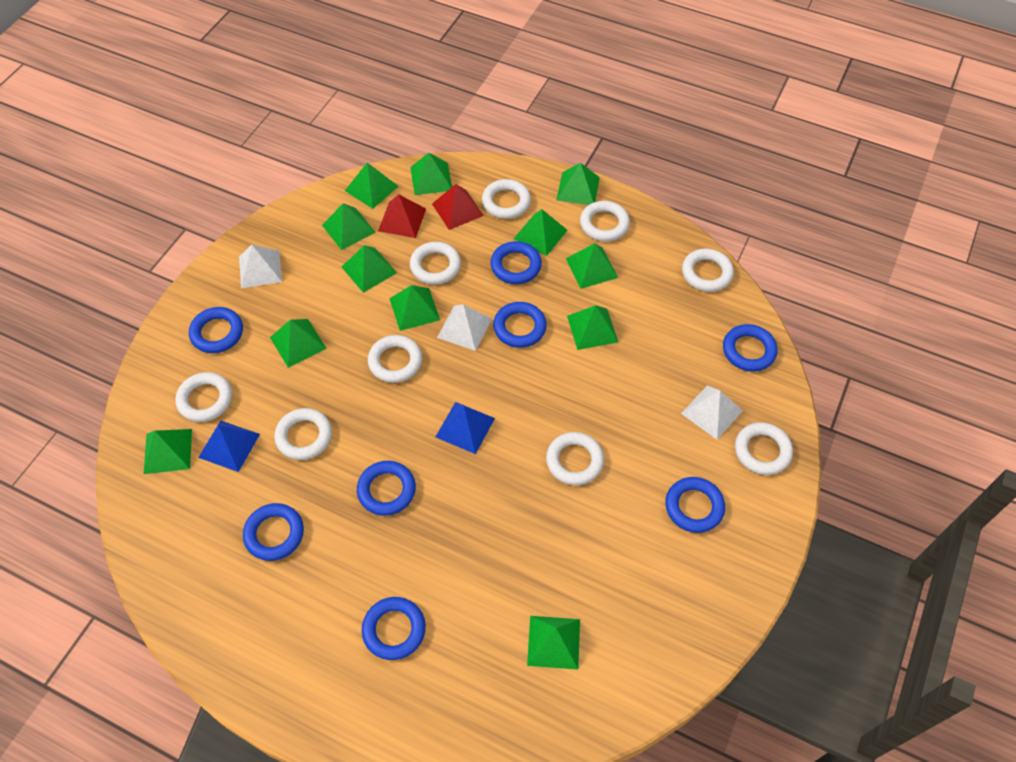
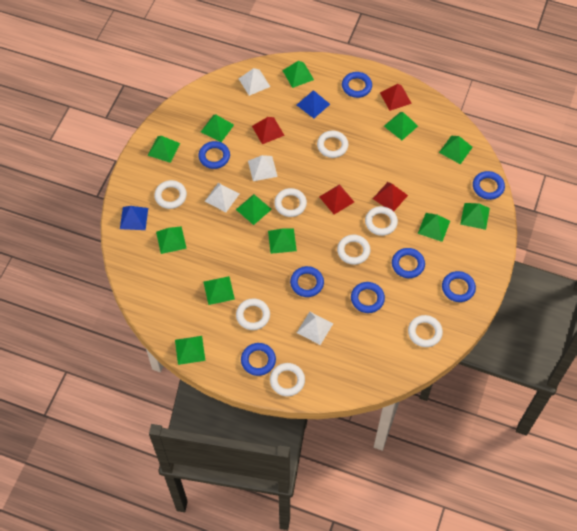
red pyramid: 2 -> 4
white pyramid: 3 -> 4
white ring: 9 -> 8

